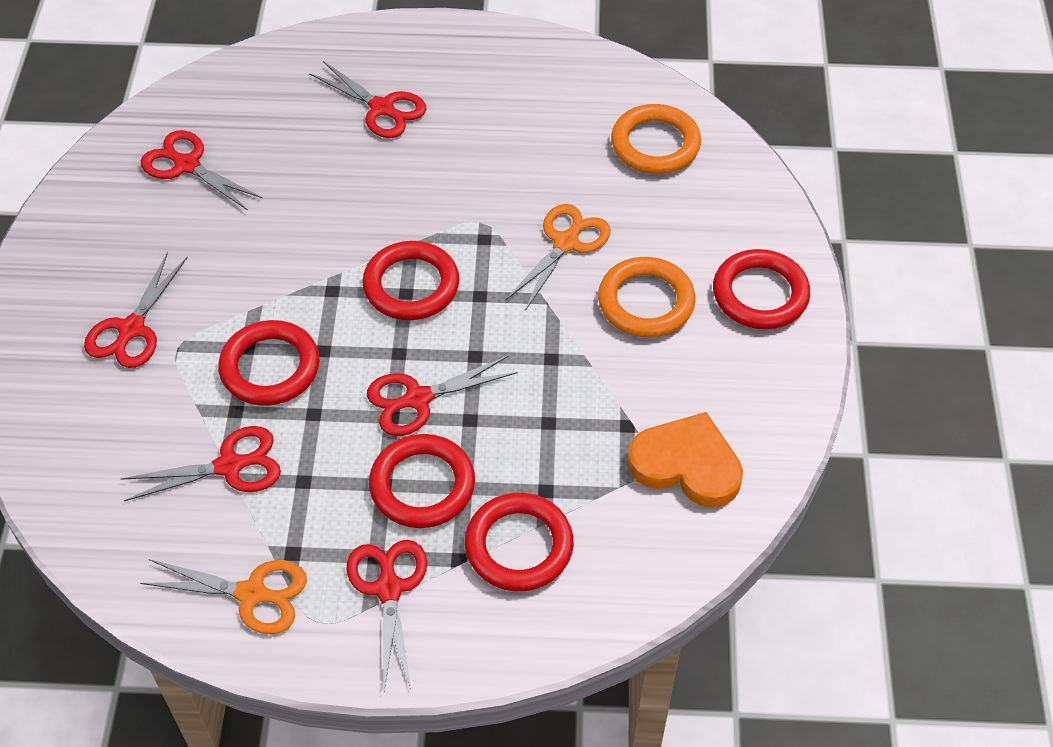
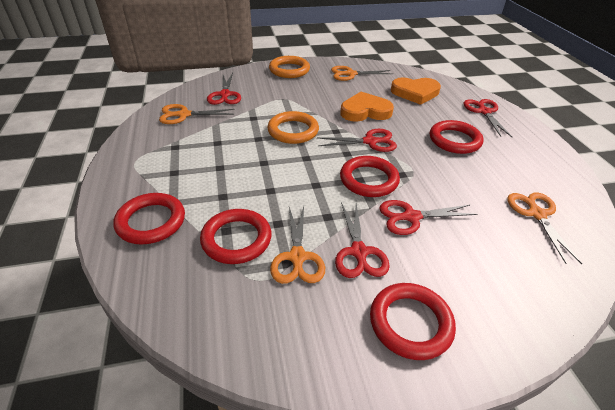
orange heart: 1 -> 2
orange scissors: 2 -> 4
red scissors: 6 -> 5

